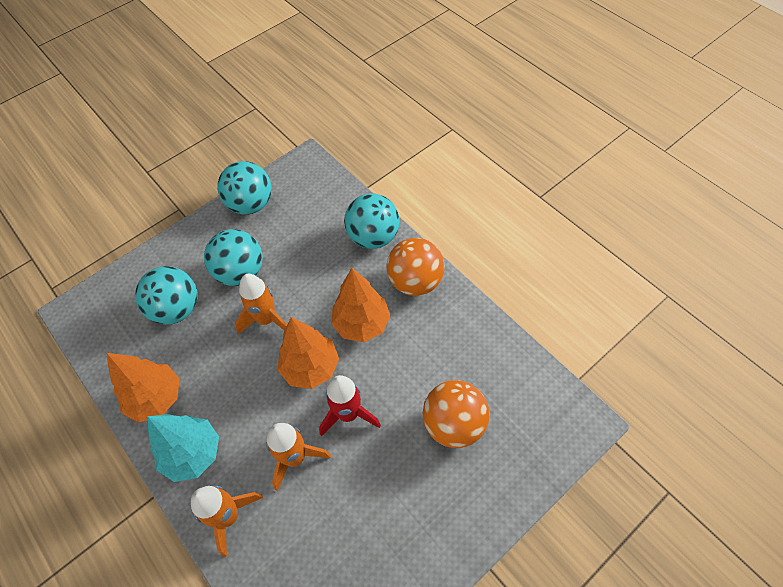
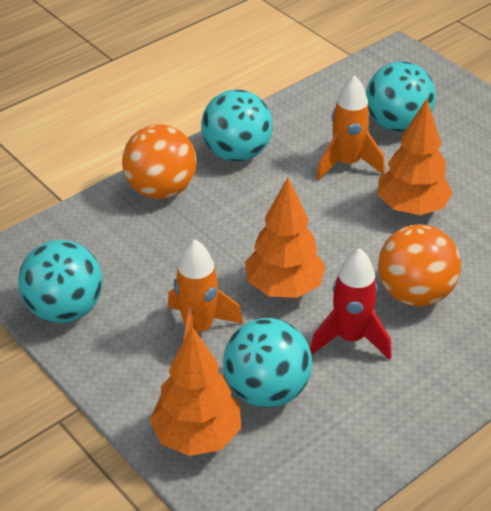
orange rocket: 3 -> 2
turquoise tree: 1 -> 0

